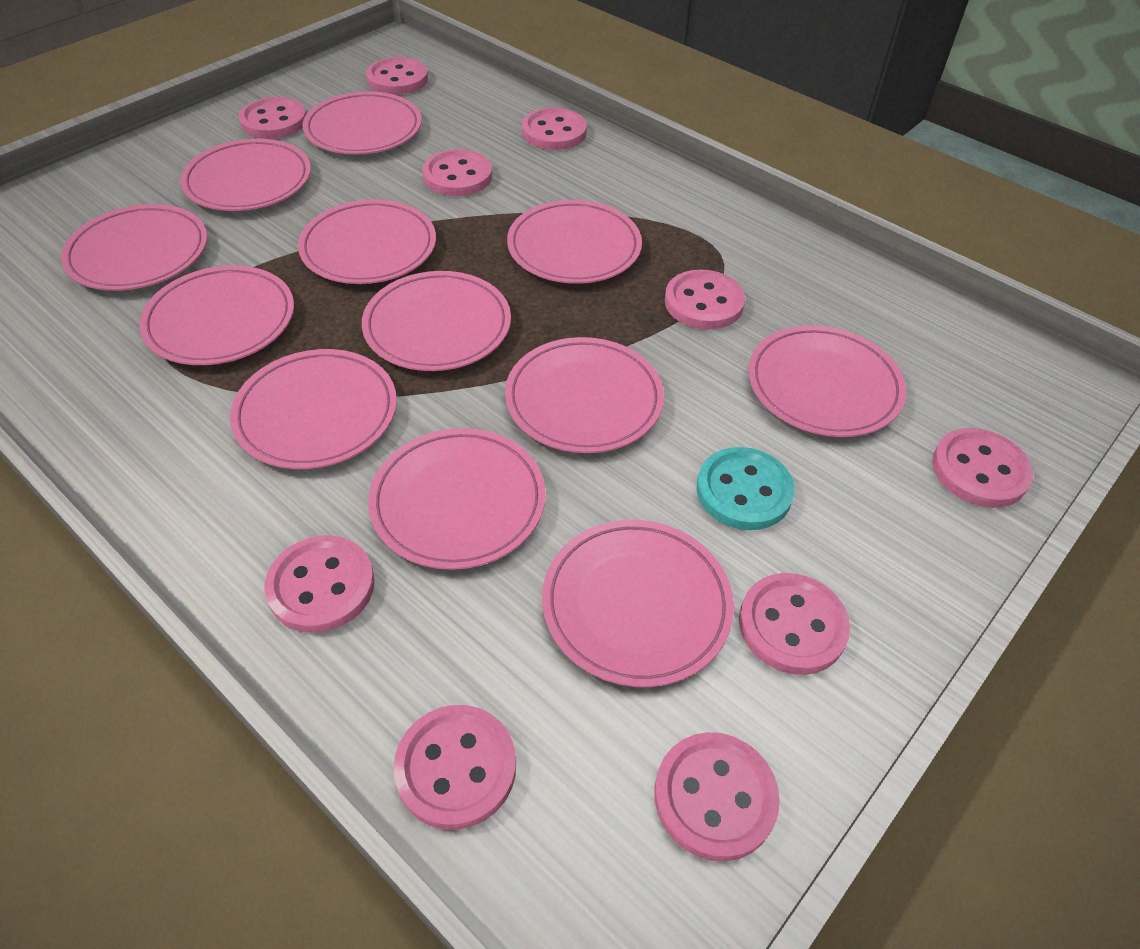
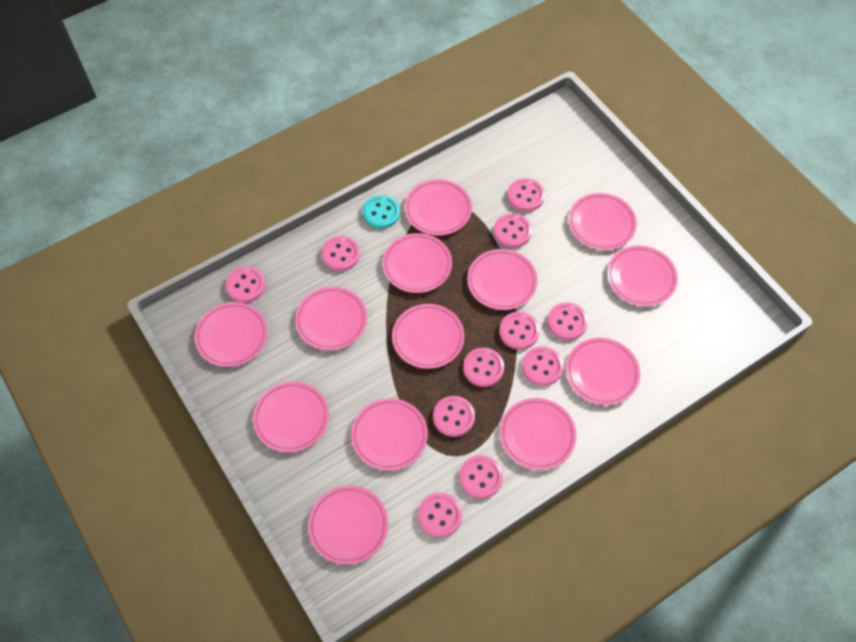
pink button: 10 -> 11
pink plate: 12 -> 13

